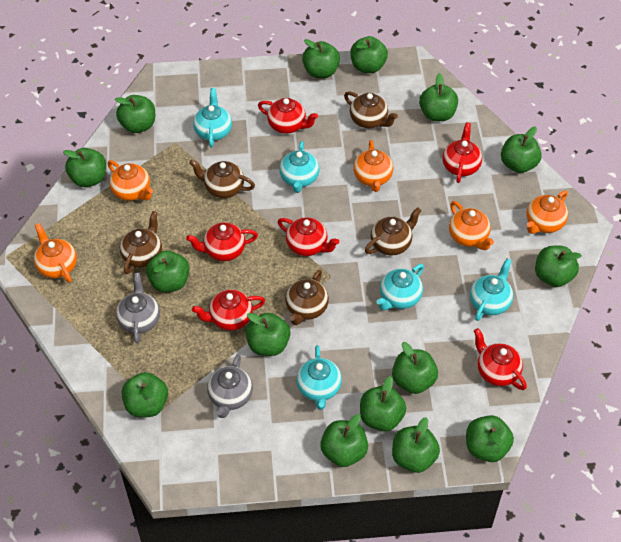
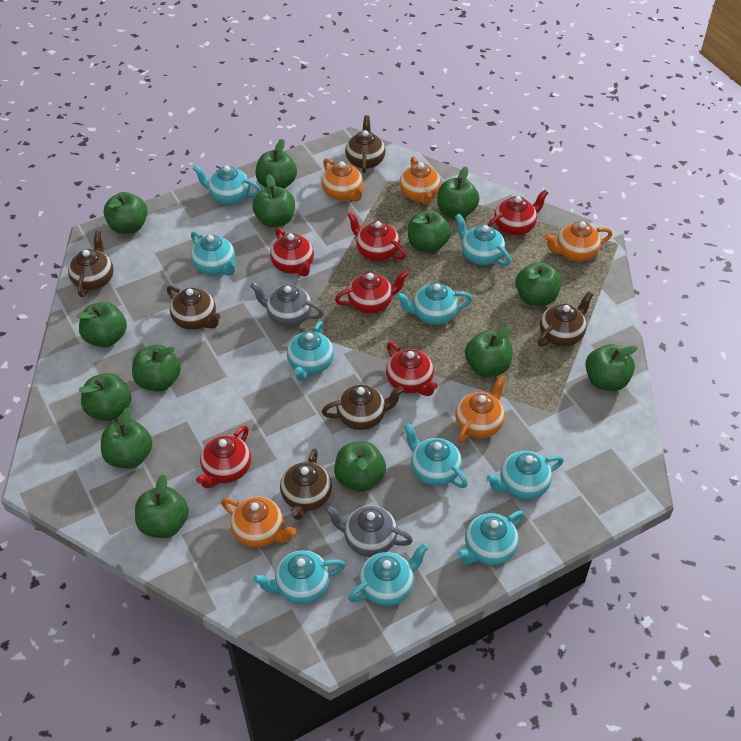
brown teapot: 5 -> 6
green apple: 15 -> 14
turquoise teapot: 5 -> 10

